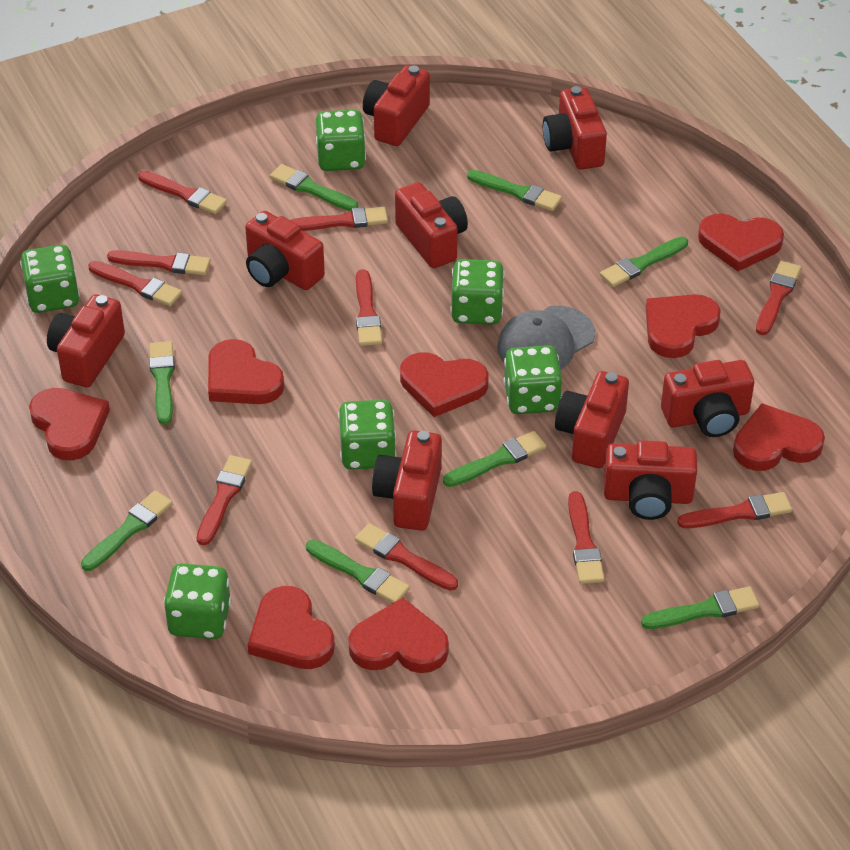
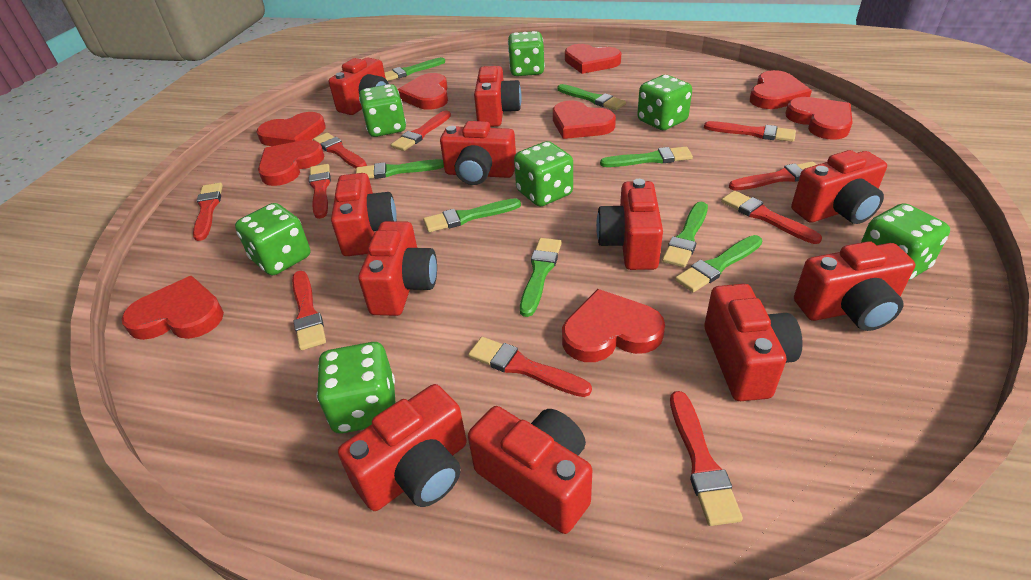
green dice: 6 -> 7
grey cap: 1 -> 0
red camera: 9 -> 11
red heart: 8 -> 9

